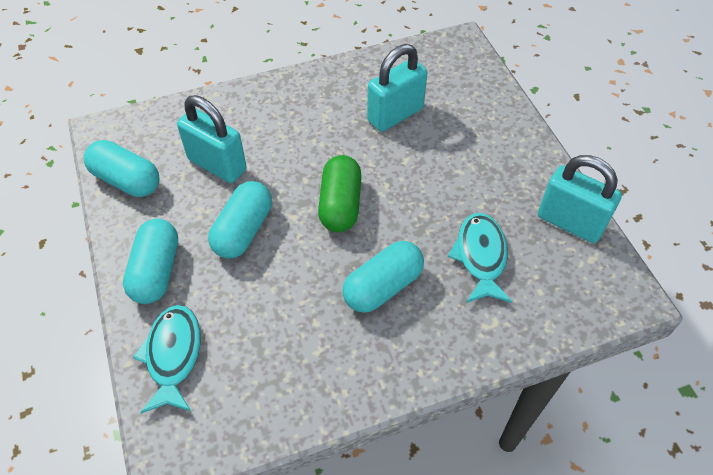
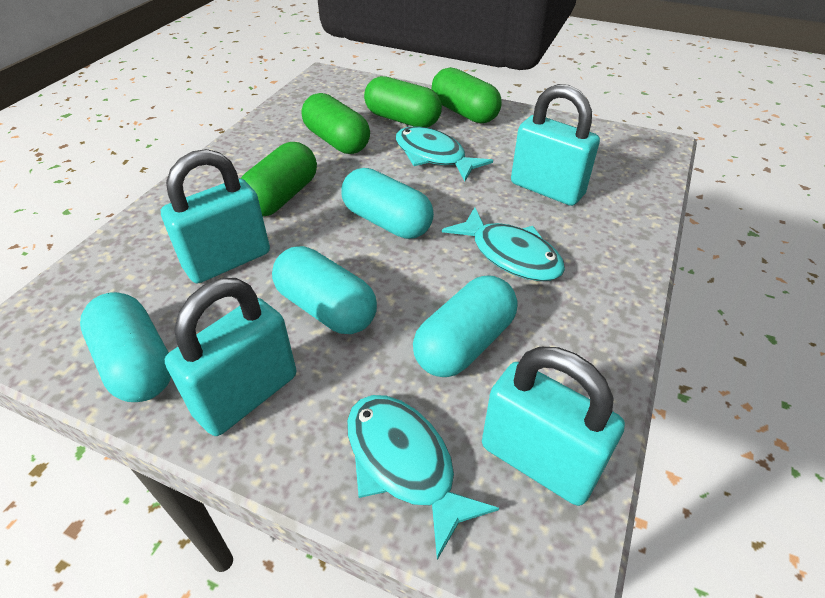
green capsule: 1 -> 4
turquoise fish: 2 -> 3
turquoise padlock: 3 -> 4

